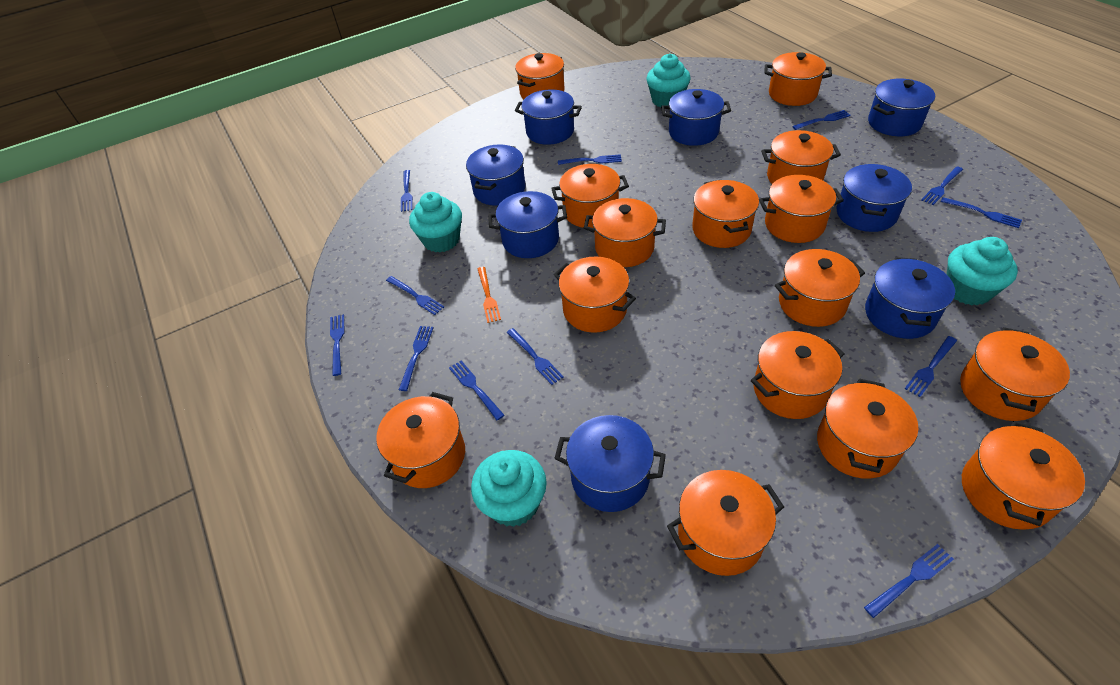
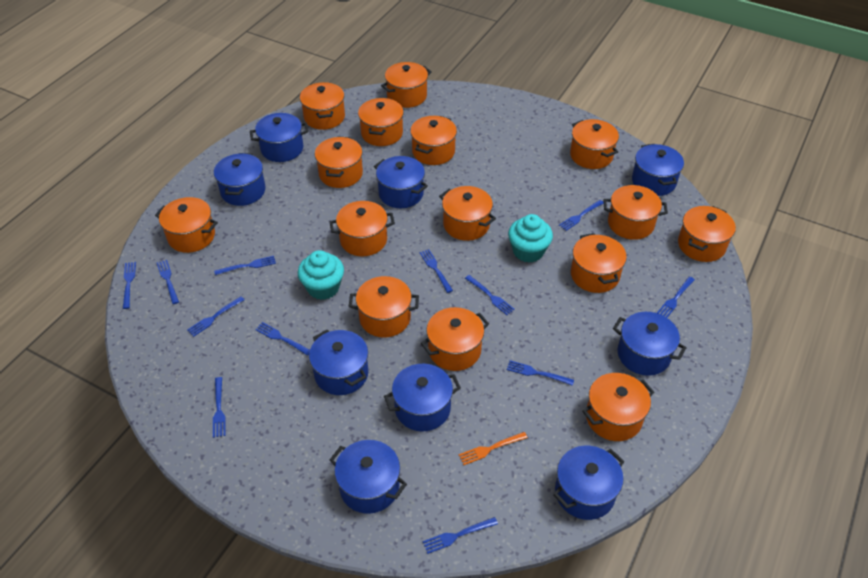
blue pot: 8 -> 9
turquoise cupcake: 4 -> 2

